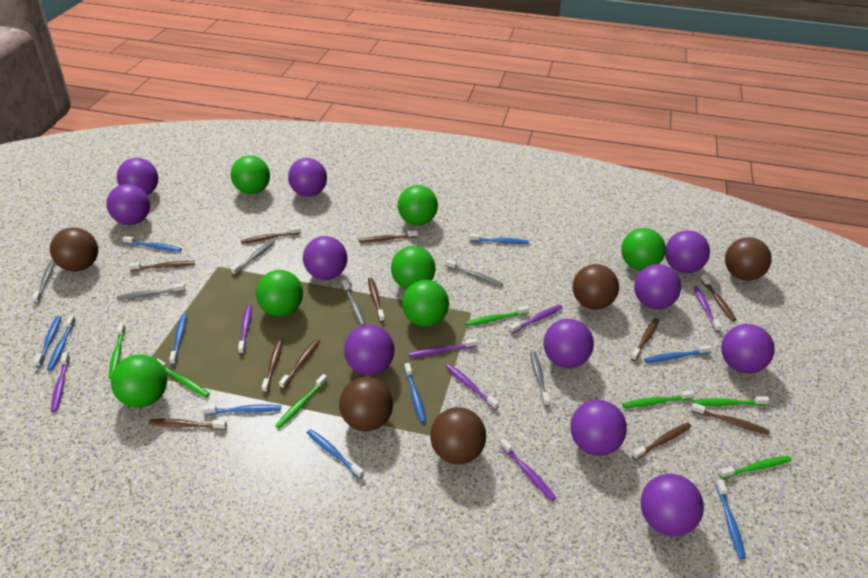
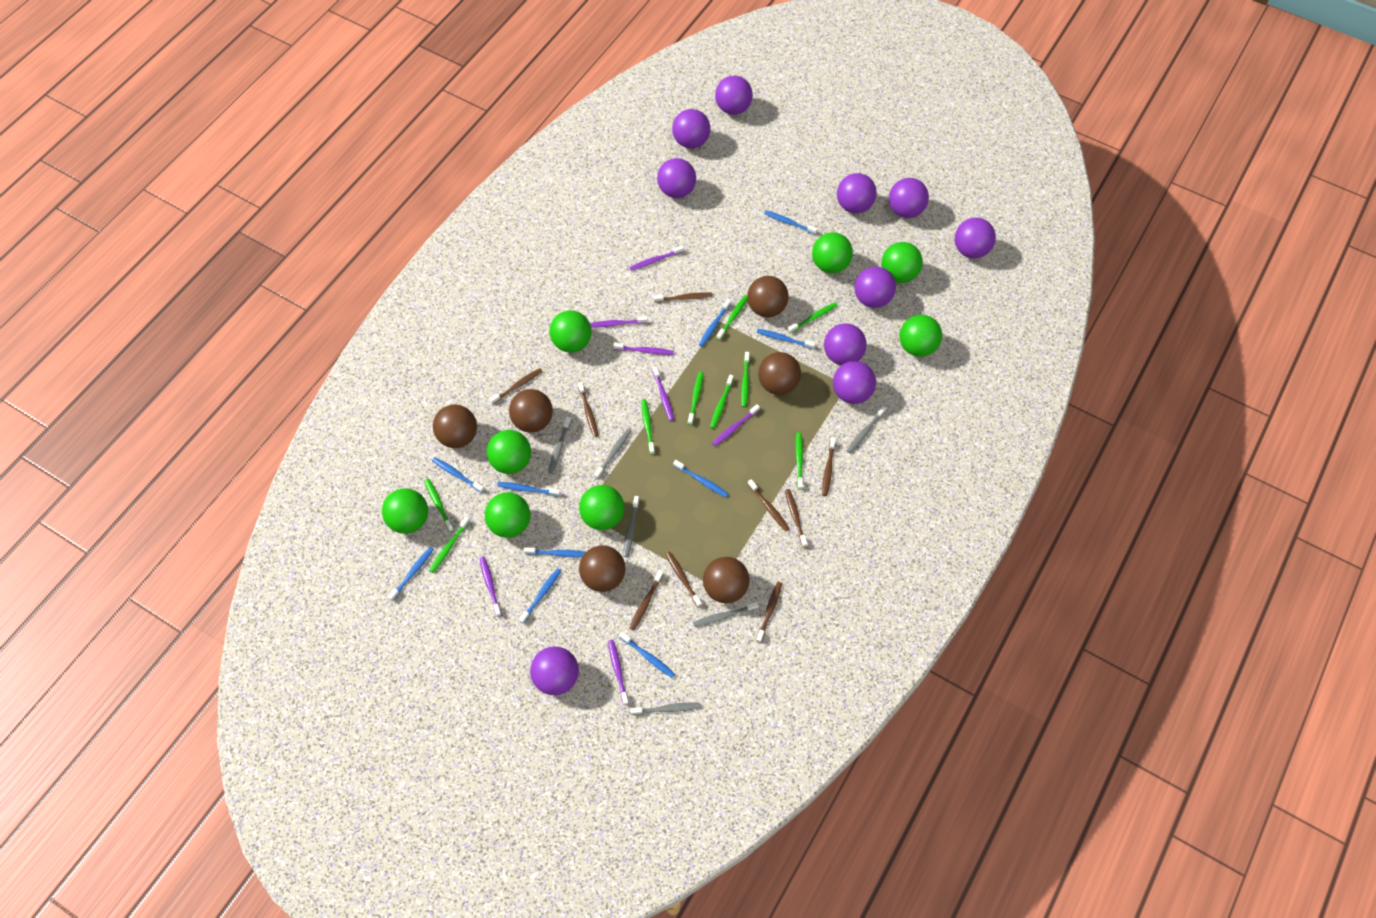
brown ball: 5 -> 6
brown toothbrush: 11 -> 9
green ball: 7 -> 8
green toothbrush: 7 -> 9
purple ball: 11 -> 10

